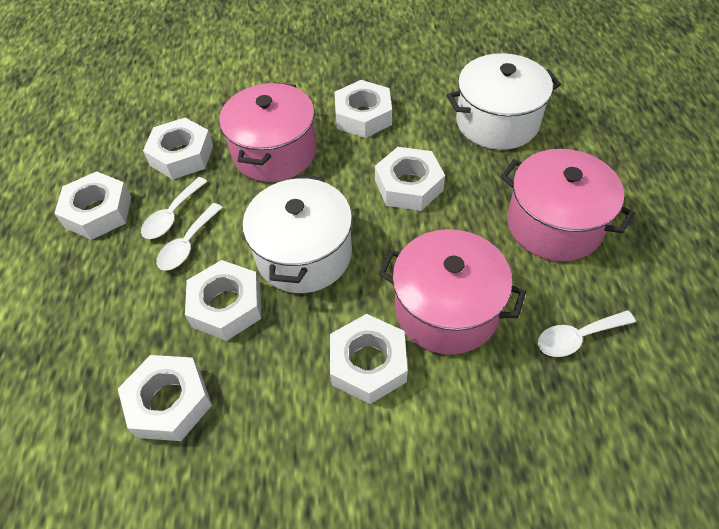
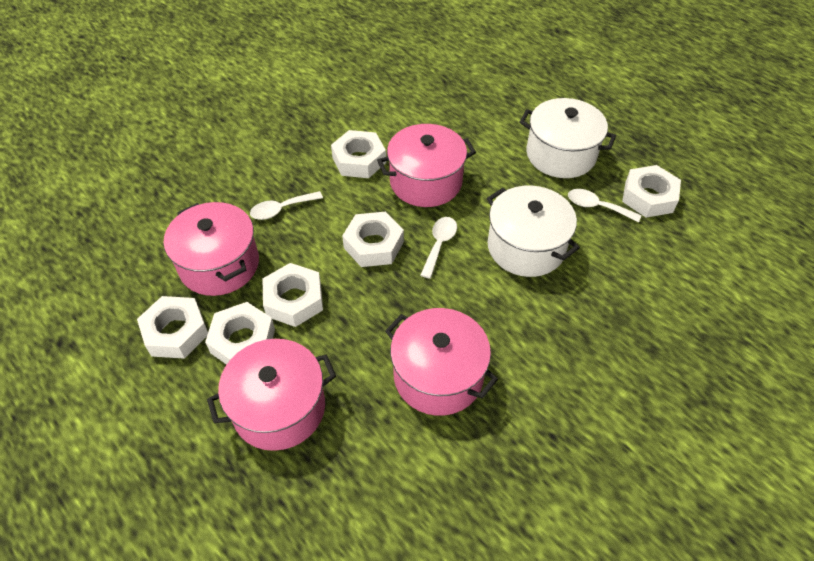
pink pot: 3 -> 4
white nut: 7 -> 6

